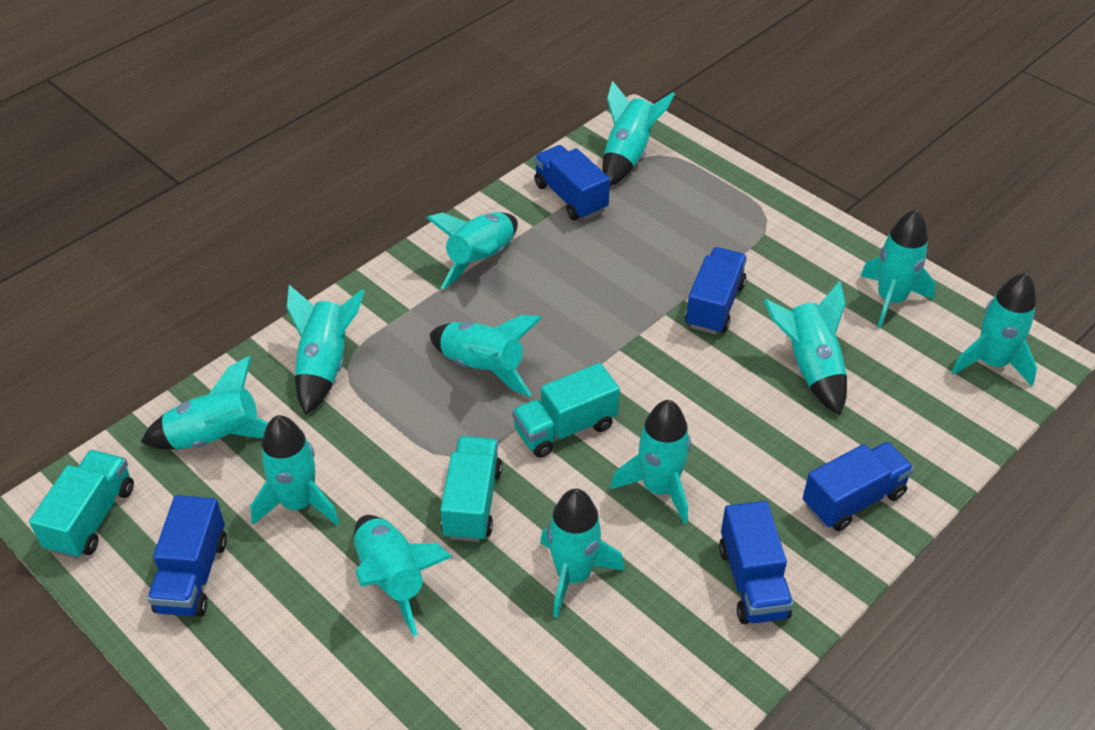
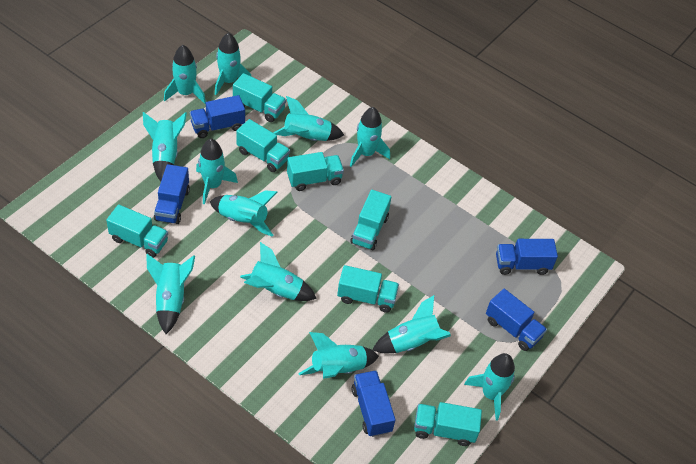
turquoise truck: 3 -> 7

